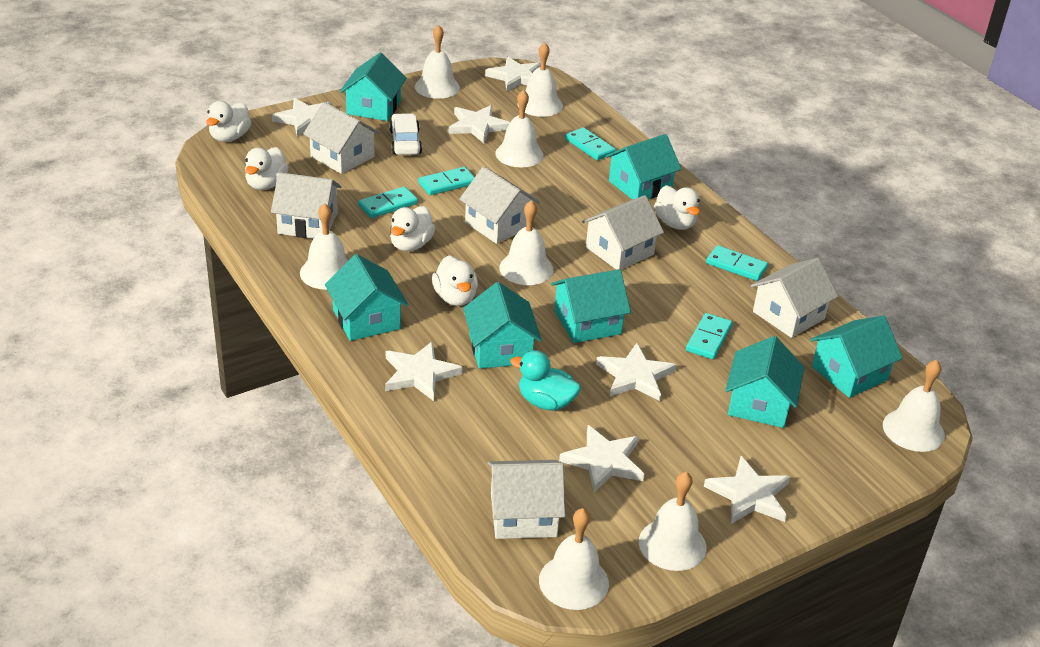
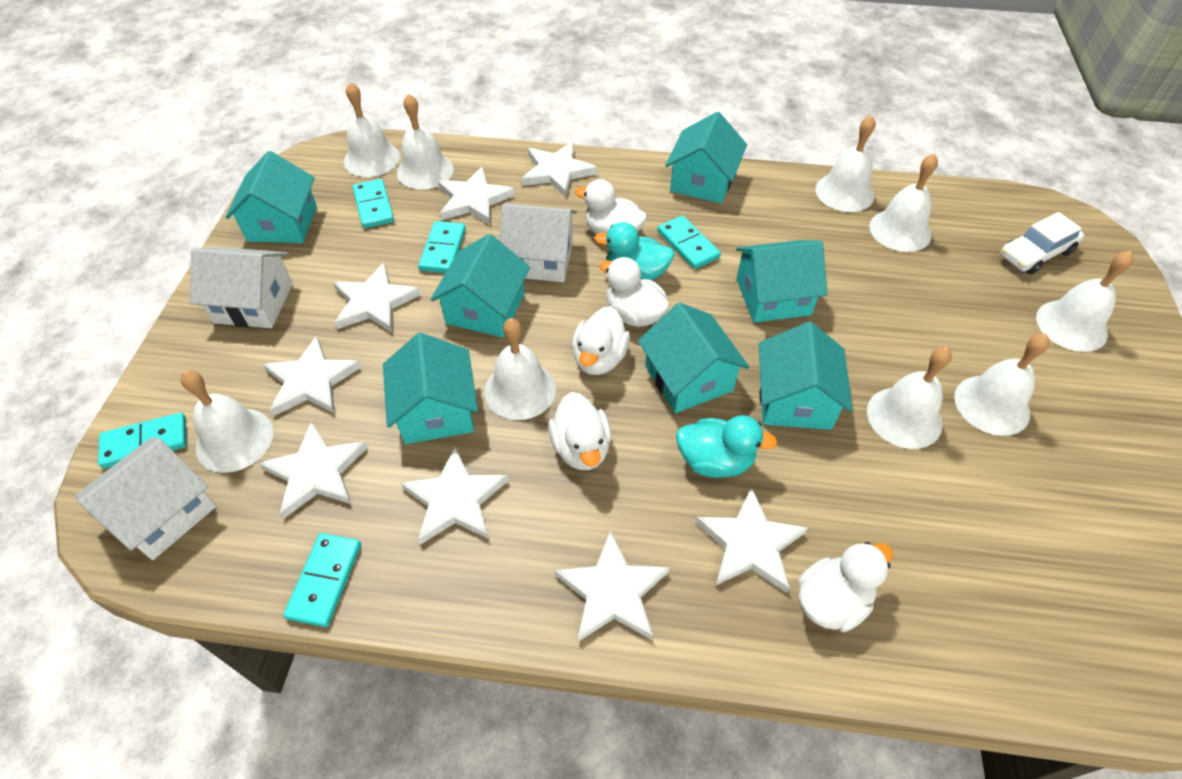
turquoise duck: 1 -> 2
white bell: 8 -> 9
white house: 6 -> 3
white star: 7 -> 8

